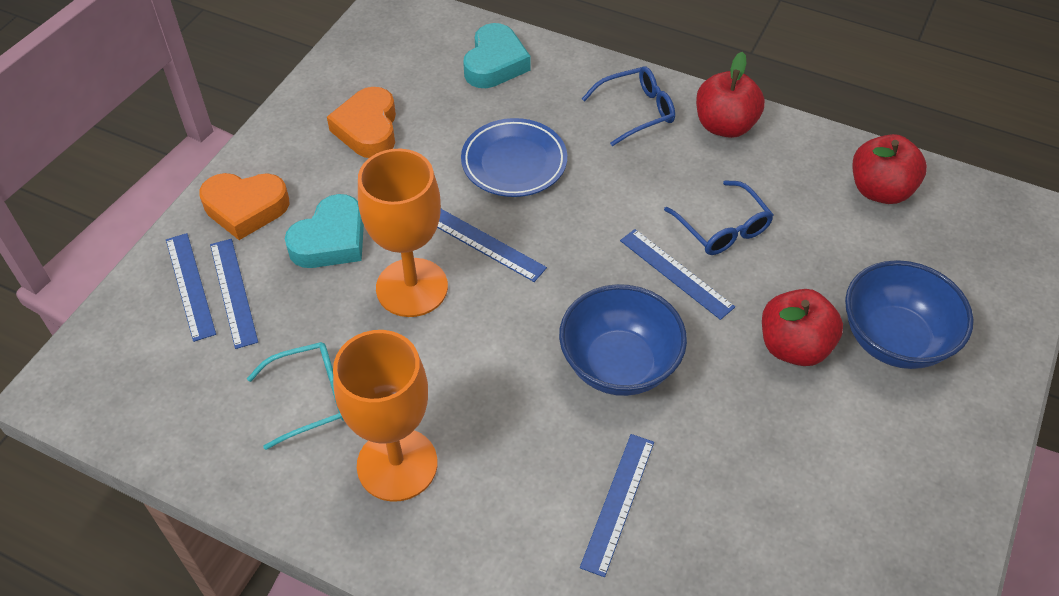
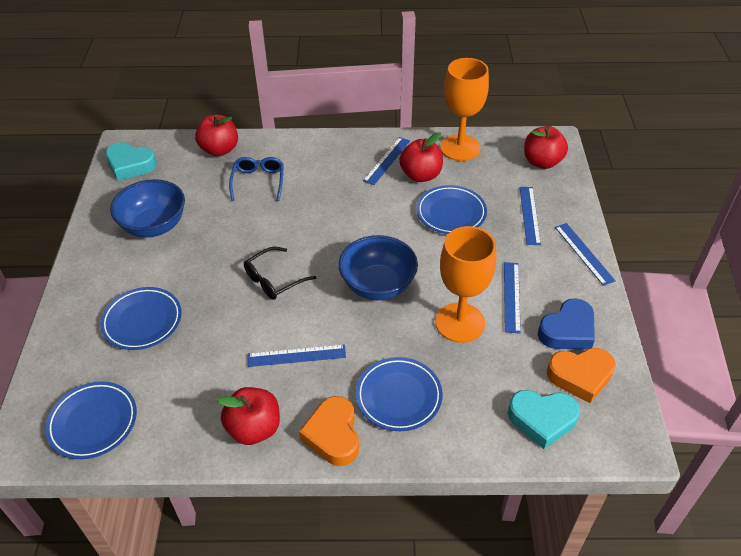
black glasses: 0 -> 1
blue glasses: 2 -> 1
blue heart: 0 -> 1
blue plate: 1 -> 4
red apple: 3 -> 4
turquoise glasses: 1 -> 0

